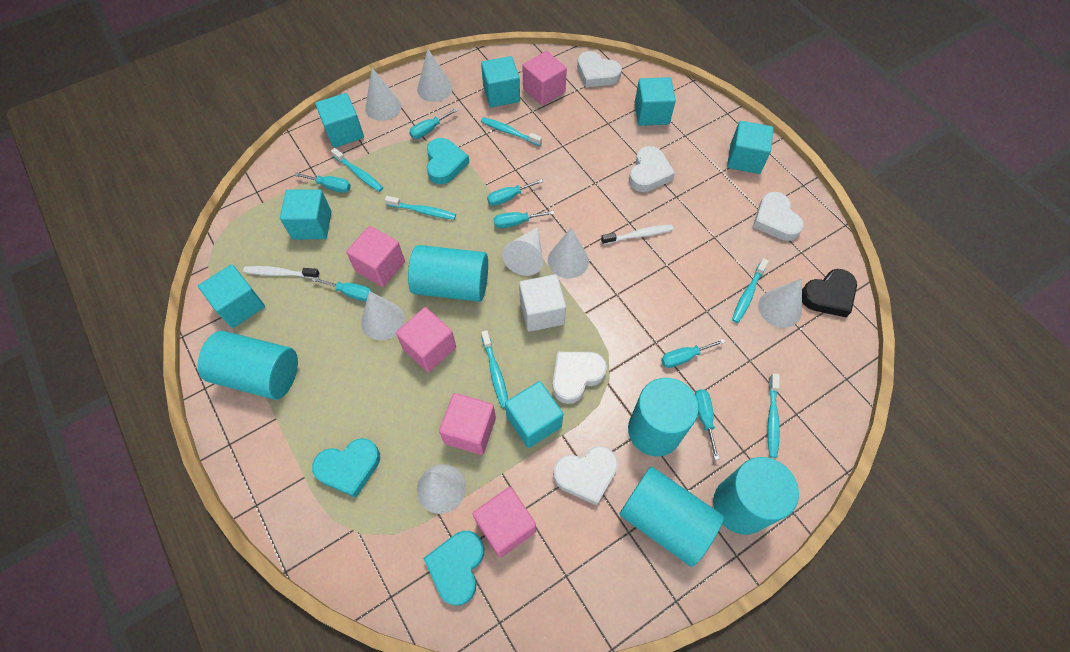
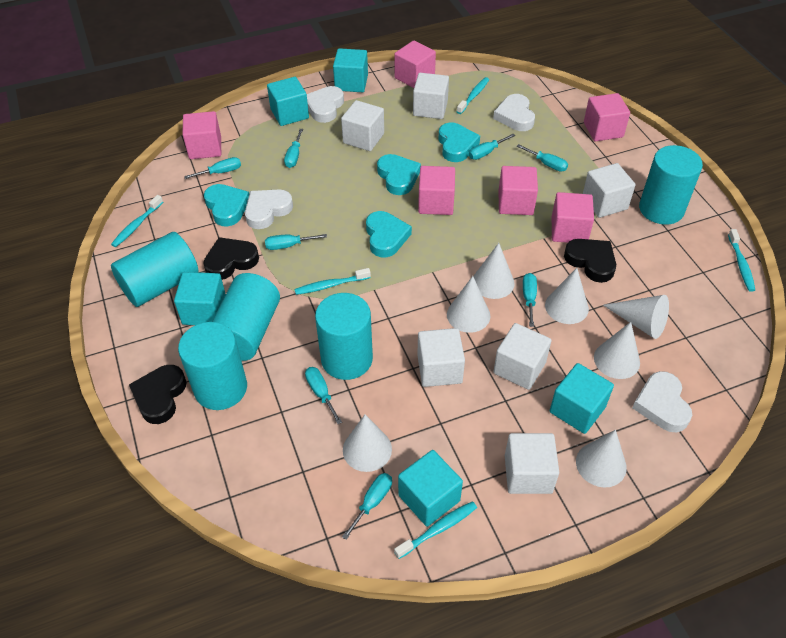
black heart: 1 -> 3
pink cube: 5 -> 6
turquoise cube: 7 -> 5
turquoise heart: 3 -> 4
turquoise screwdriver: 7 -> 8
turquoise toothbrush: 6 -> 5
white cube: 1 -> 6
white heart: 5 -> 4
white toothbrush: 2 -> 0

